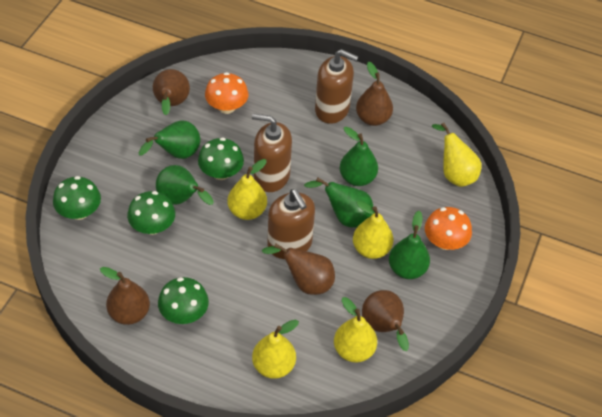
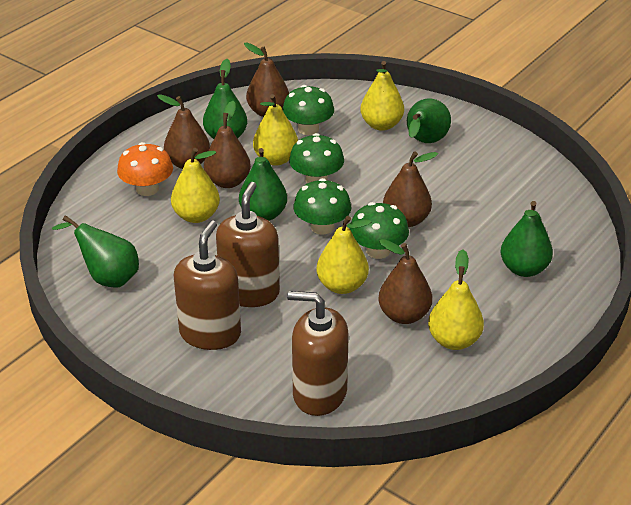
orange mushroom: 2 -> 1

